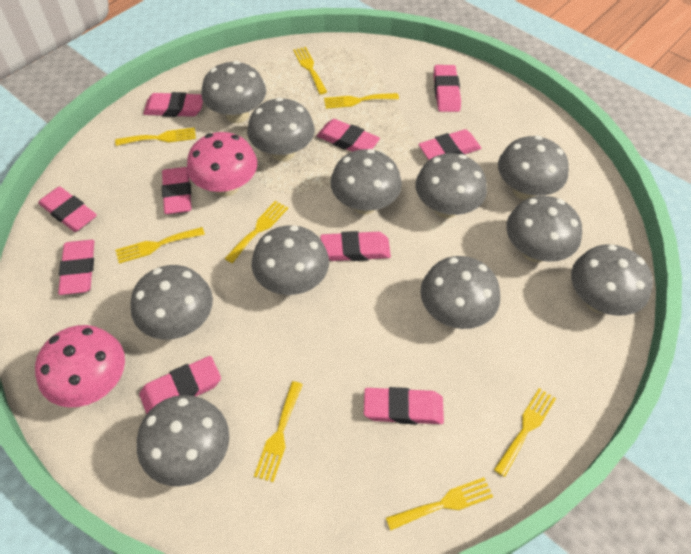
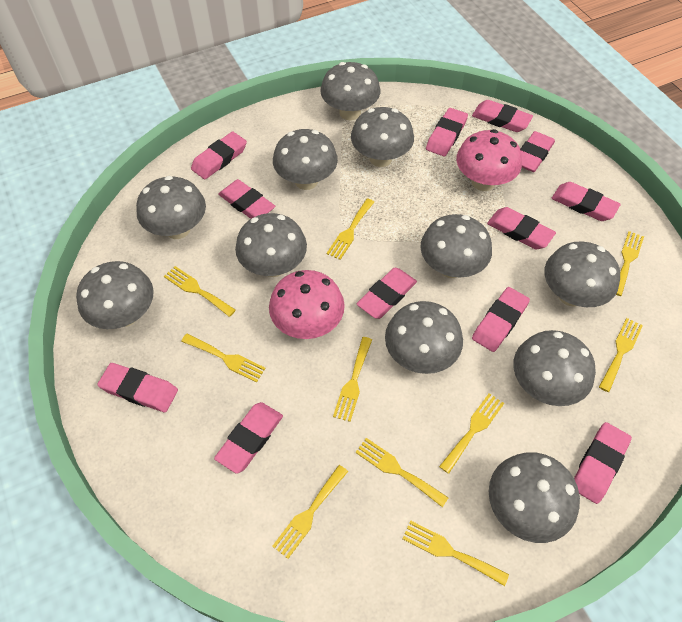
pink eraser: 10 -> 12
yellow fork: 8 -> 10

